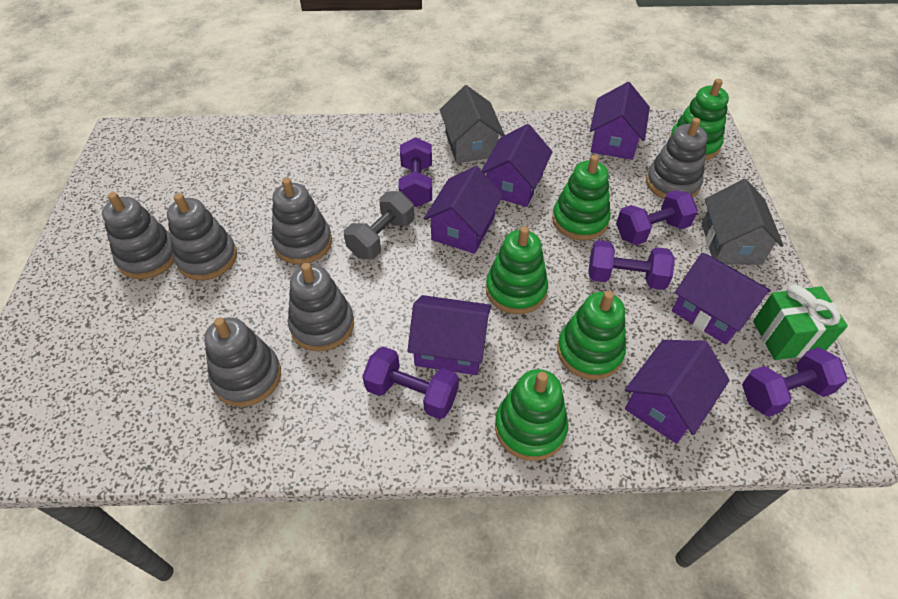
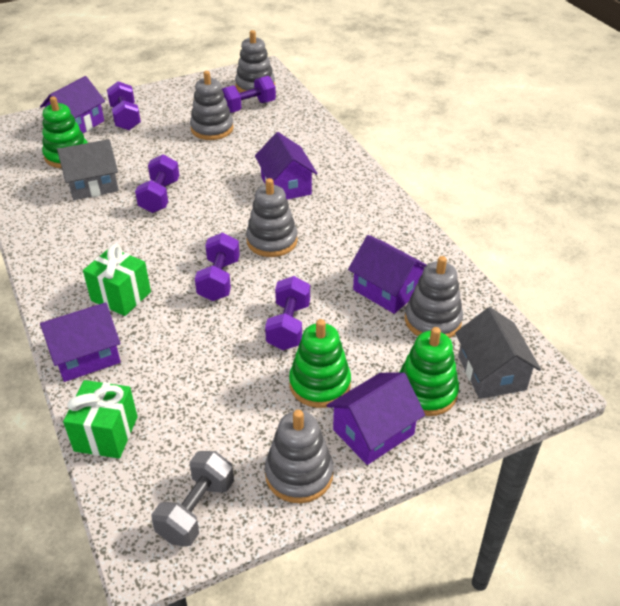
green gift: 1 -> 2
green stacking toy: 5 -> 3
grey stacking toy: 6 -> 5
purple house: 6 -> 5

